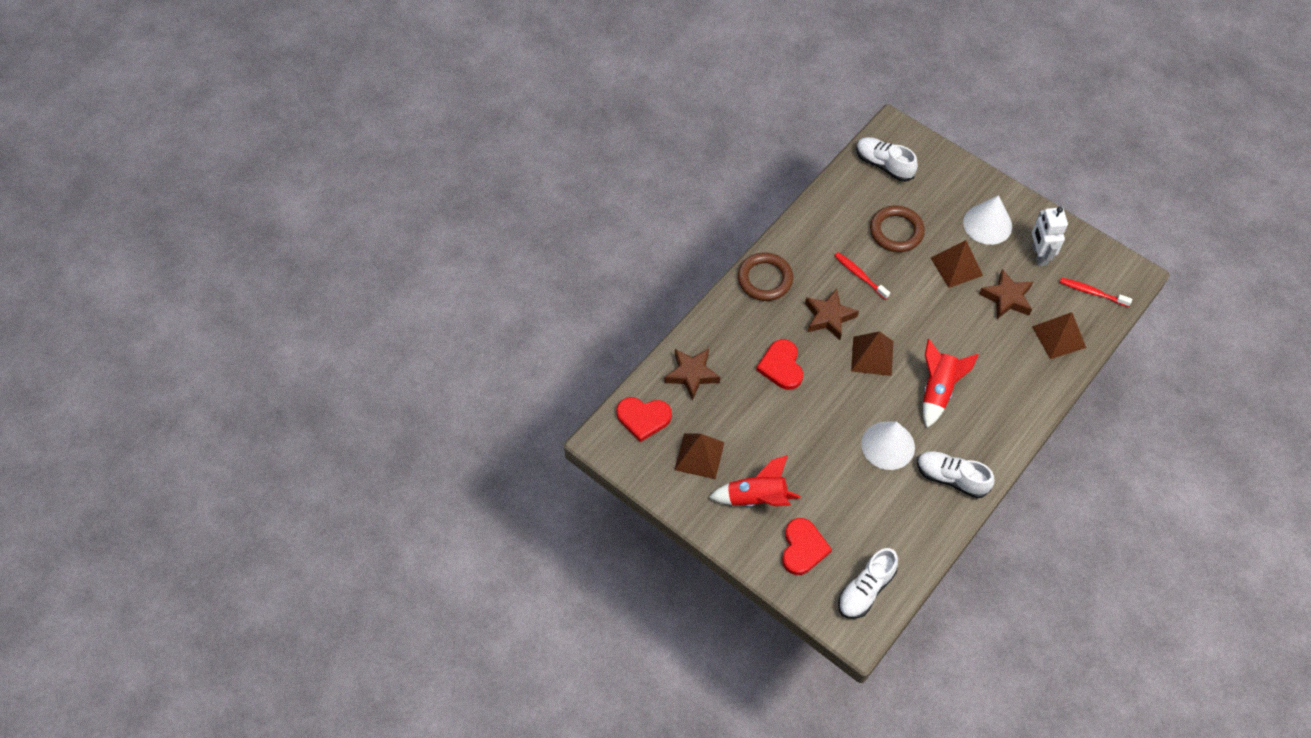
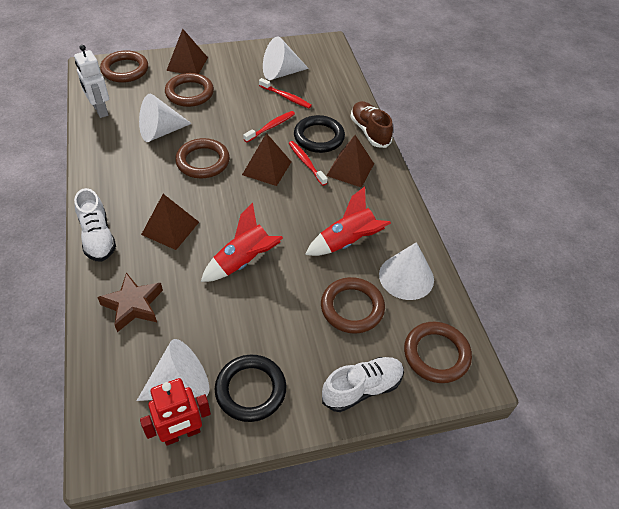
black ring: 0 -> 2
brown ring: 2 -> 5
brown shoe: 0 -> 1
brown star: 3 -> 1
red heart: 3 -> 0
red robot: 0 -> 1
red toothbrush: 2 -> 3
white cone: 2 -> 4
white shoe: 3 -> 2

